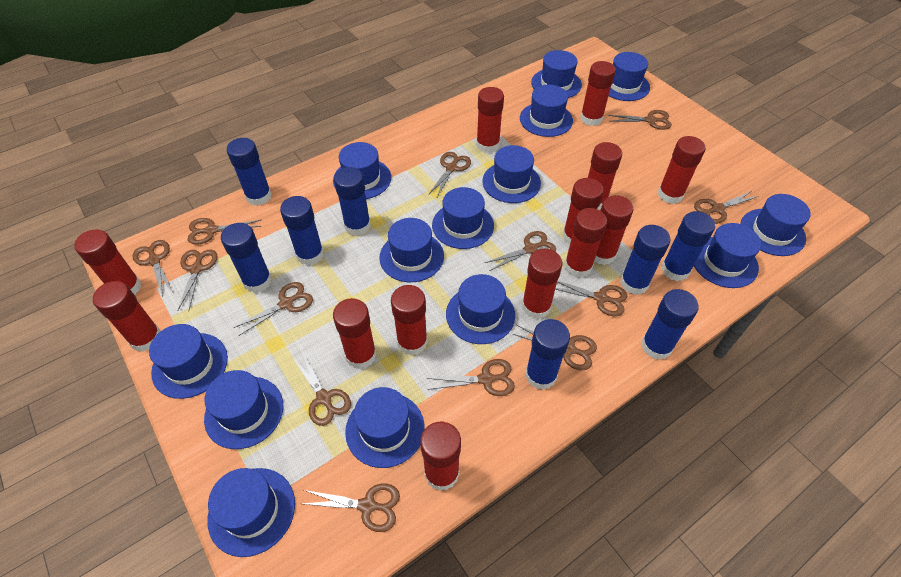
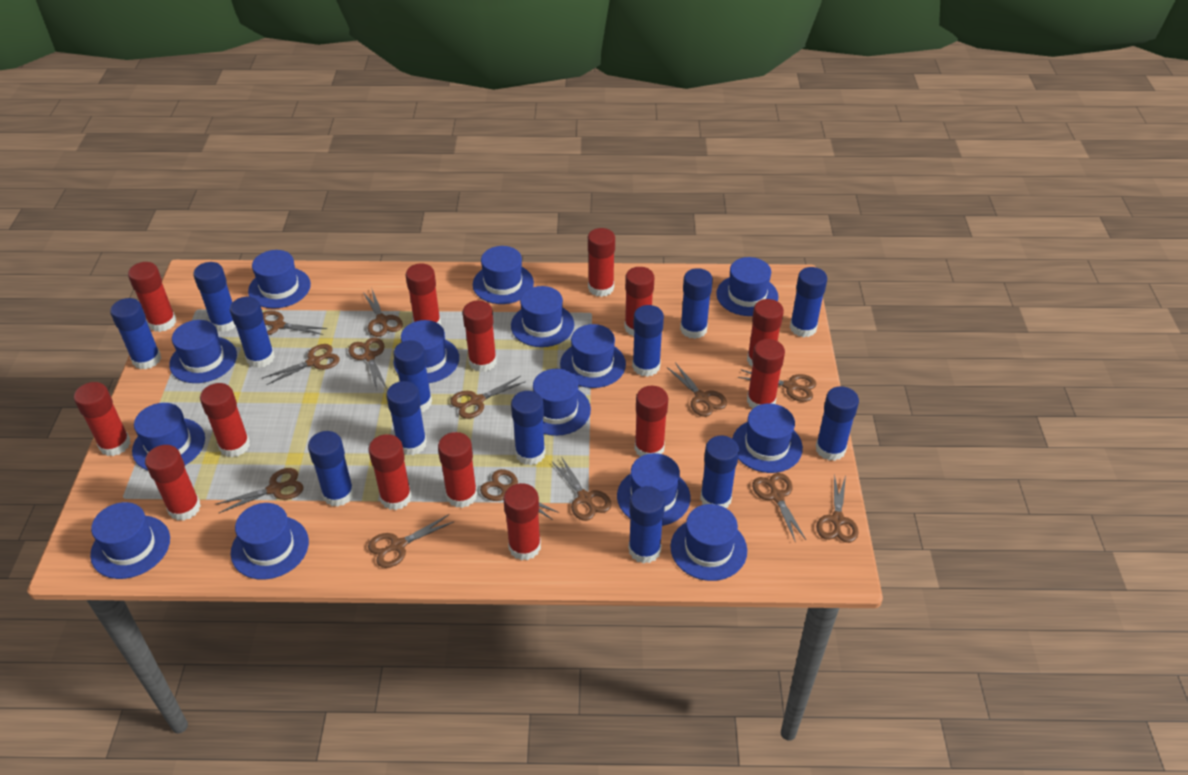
blue glue stick: 8 -> 13
red glue stick: 13 -> 14

